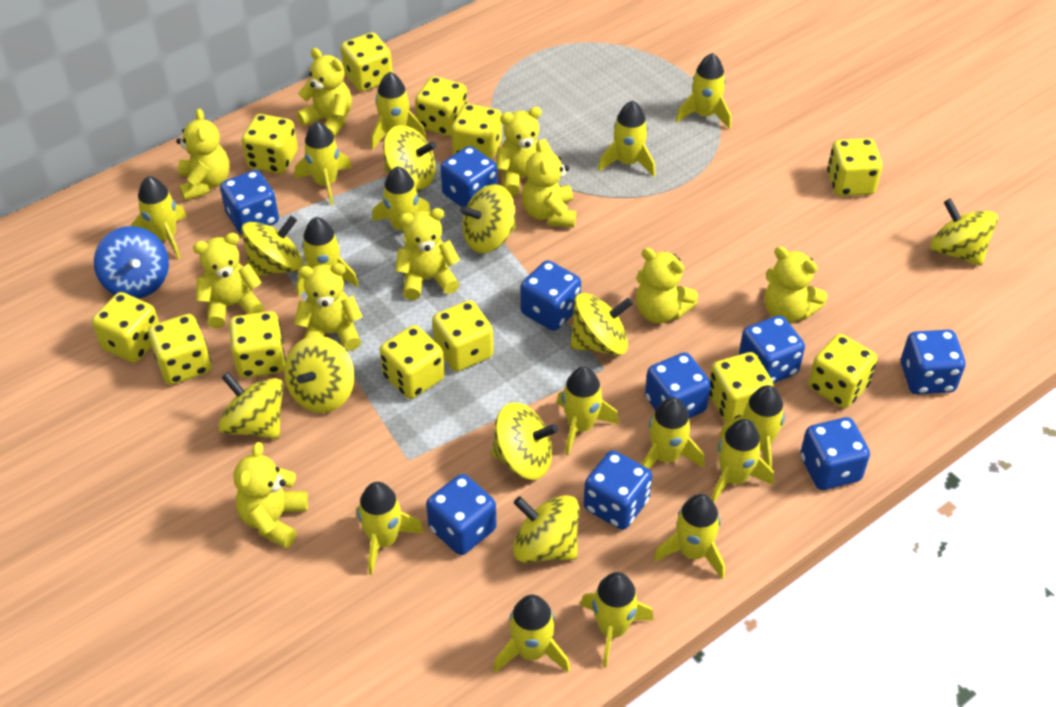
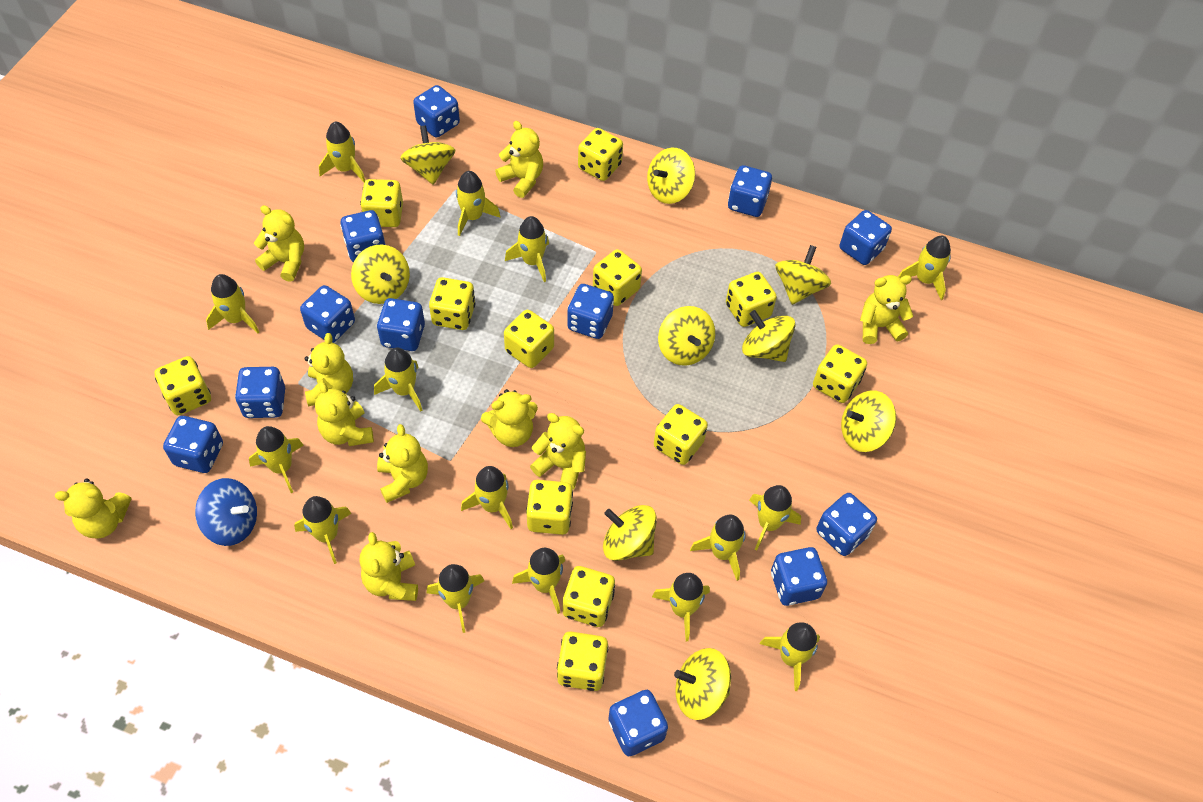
blue dice: 9 -> 12

